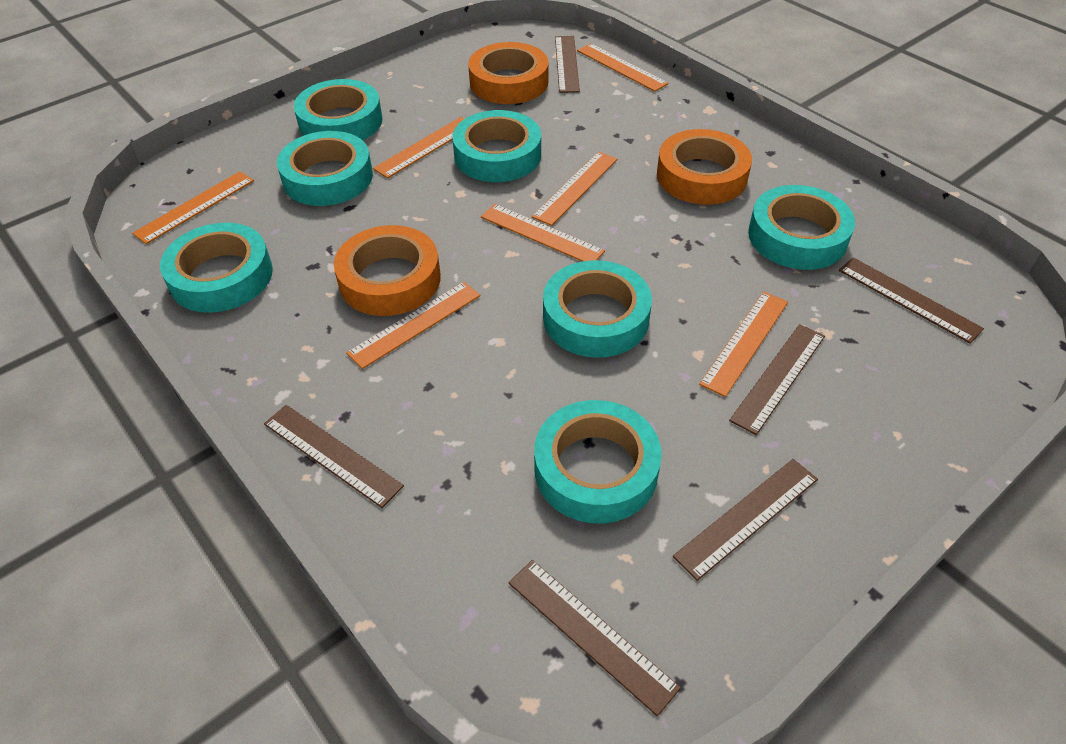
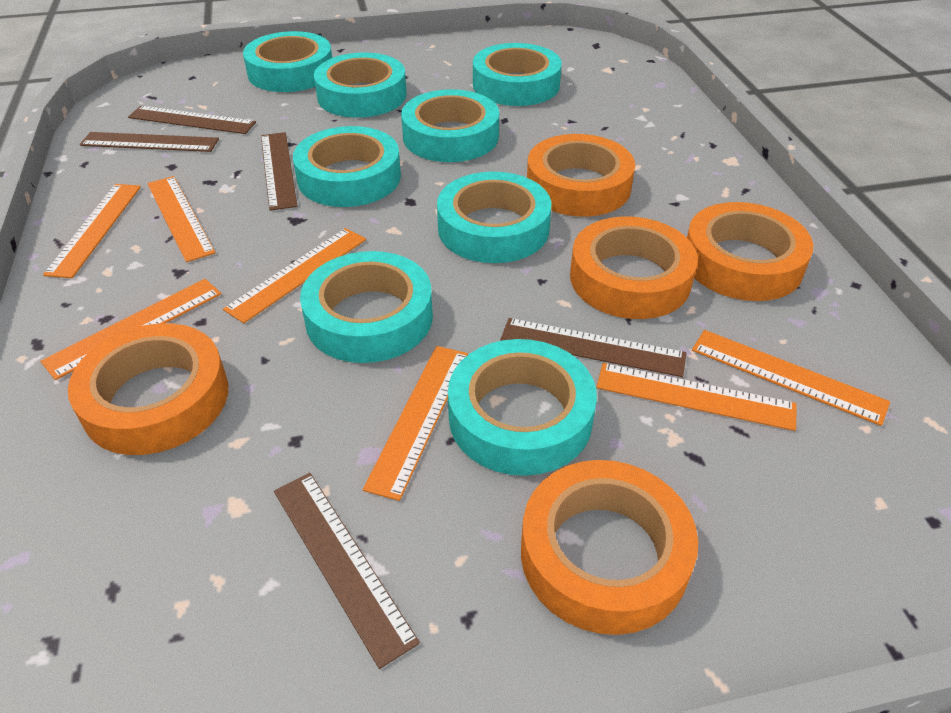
brown ruler: 6 -> 5
orange tape: 3 -> 5
turquoise tape: 7 -> 8

